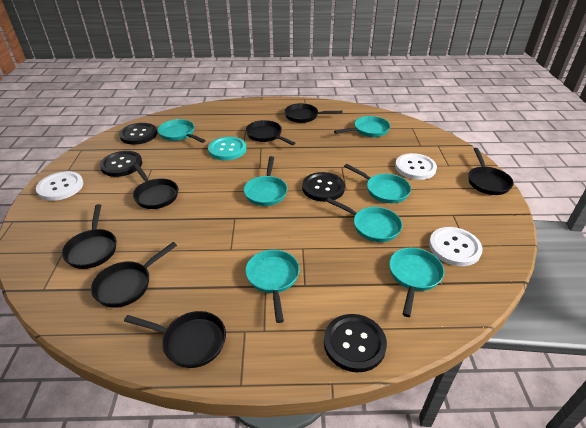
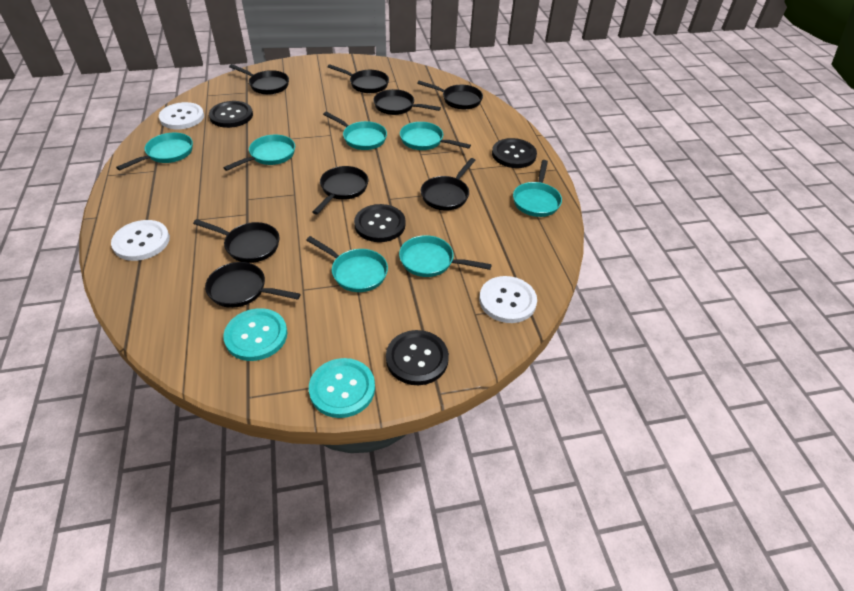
black pan: 7 -> 8
turquoise button: 1 -> 2

